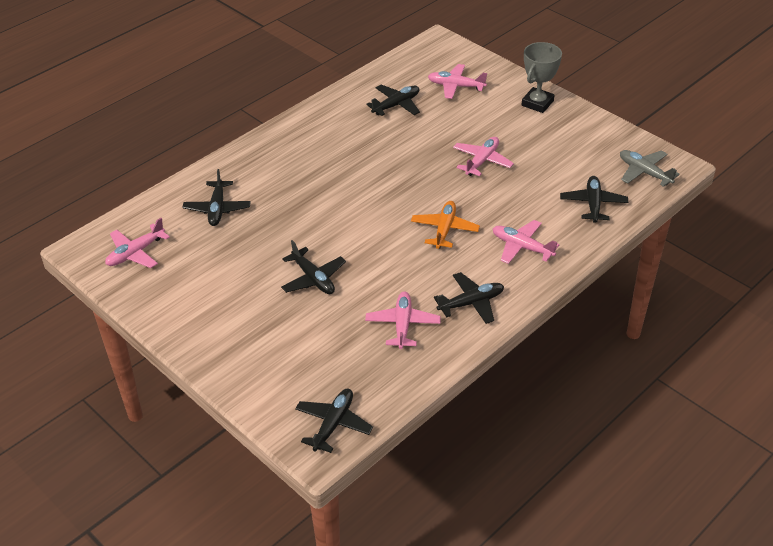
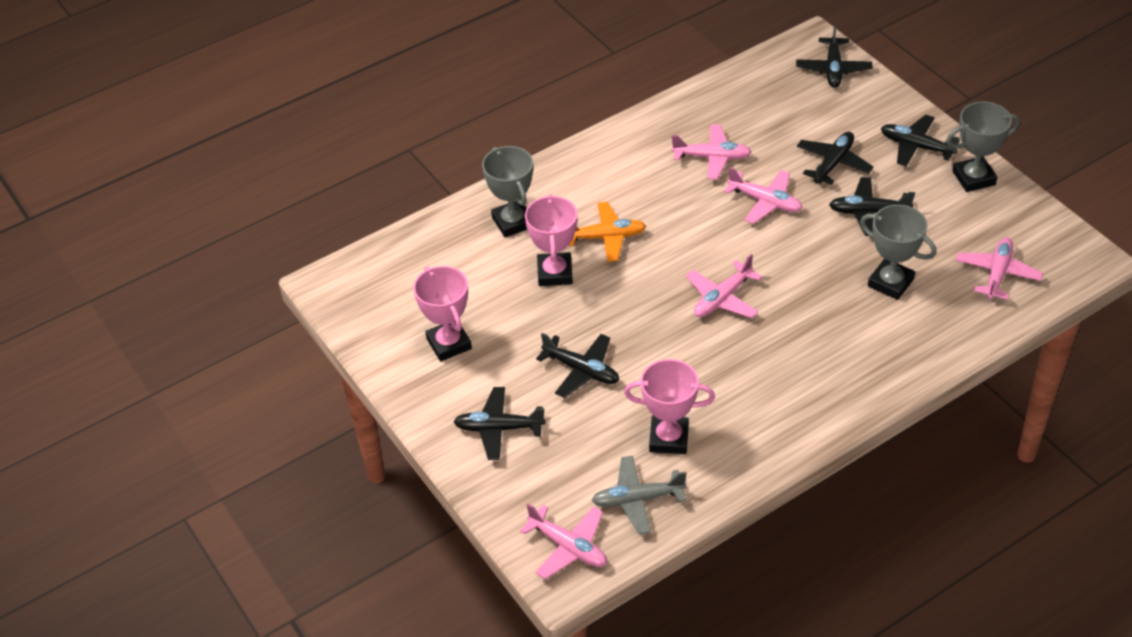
grey trophy: 1 -> 3
pink trophy: 0 -> 3

